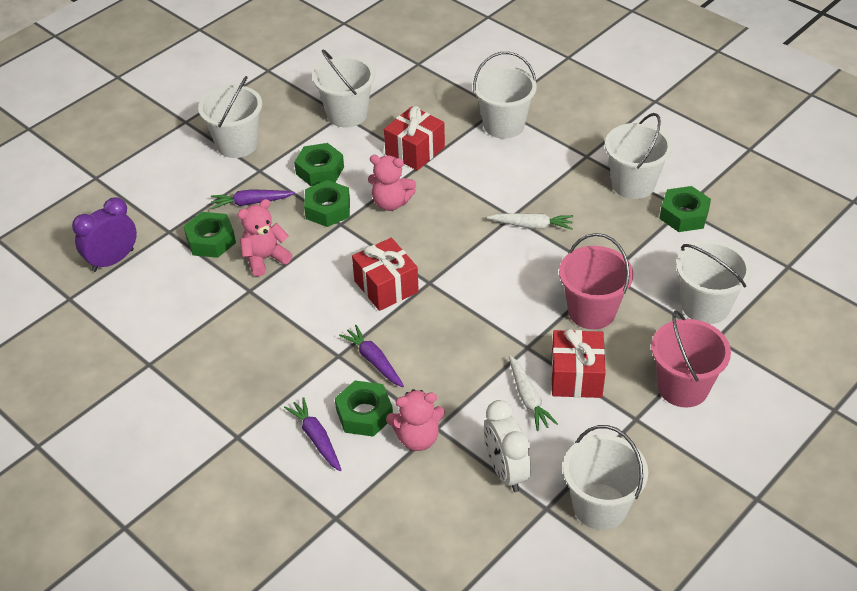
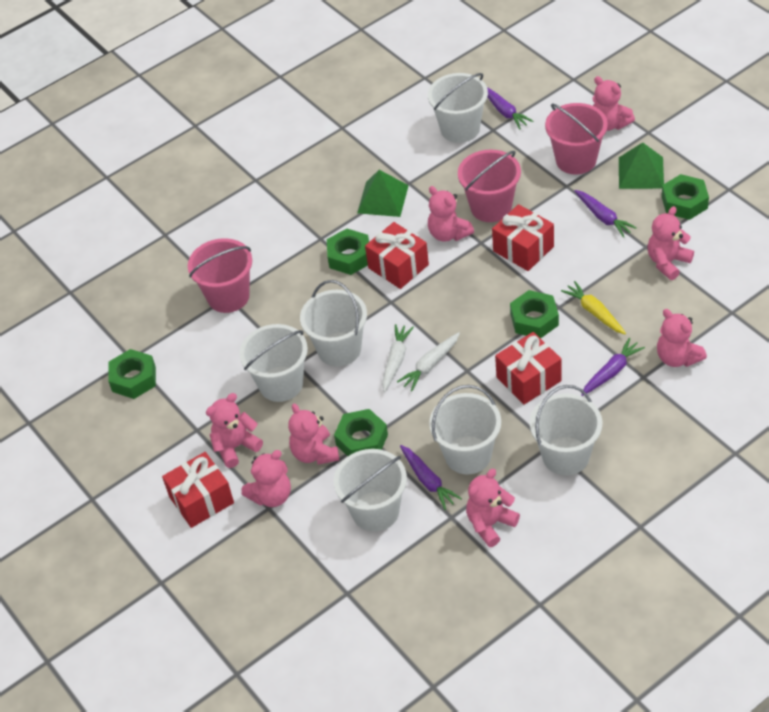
green pyramid: 0 -> 2
pink bucket: 2 -> 3
pink teddy bear: 3 -> 8
purple carrot: 3 -> 4
purple clock: 1 -> 0
red gift: 3 -> 4
white clock: 1 -> 0
yellow carrot: 0 -> 1

